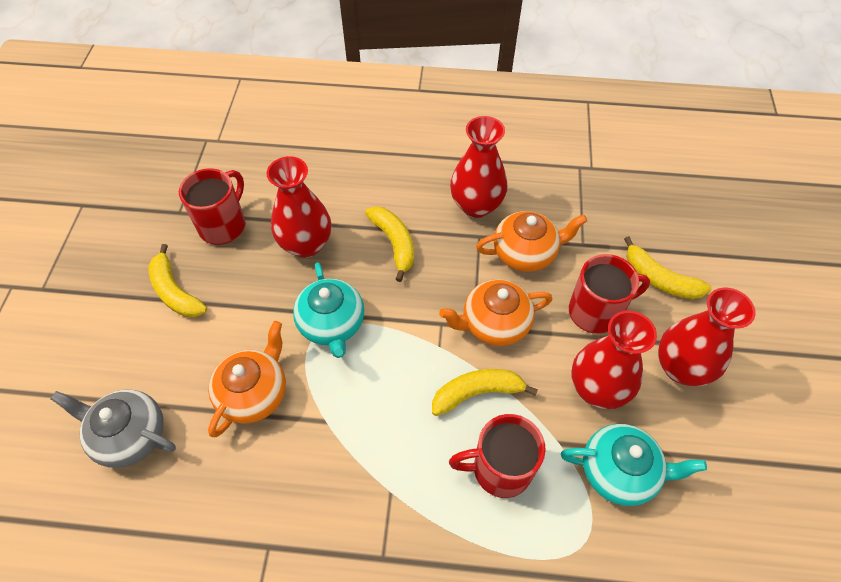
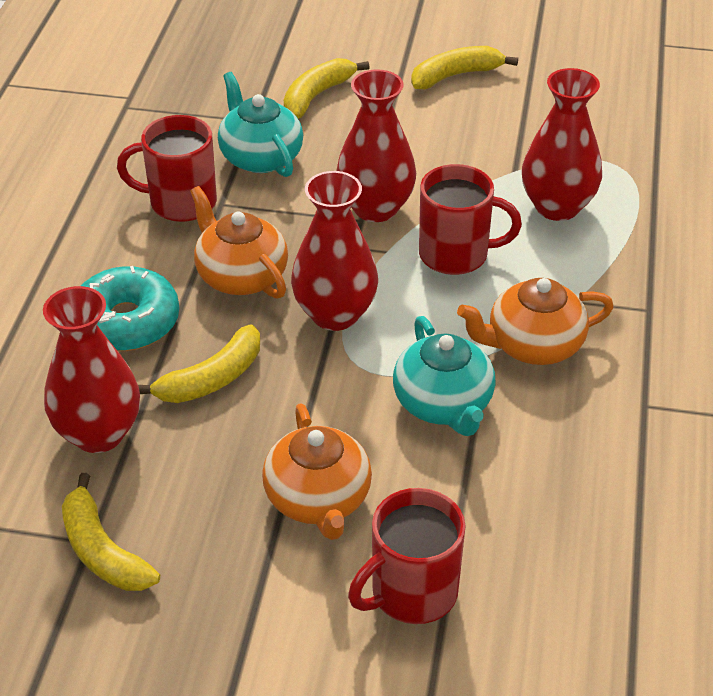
grey teapot: 1 -> 0
turquoise donut: 0 -> 1

